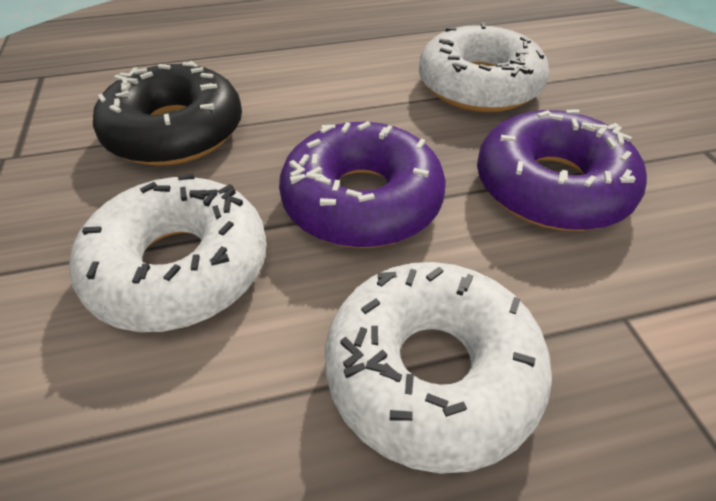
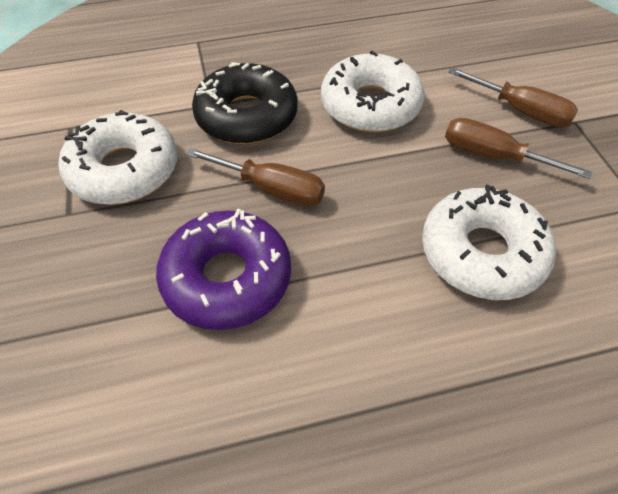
brown screwdriver: 0 -> 3
purple donut: 2 -> 1

